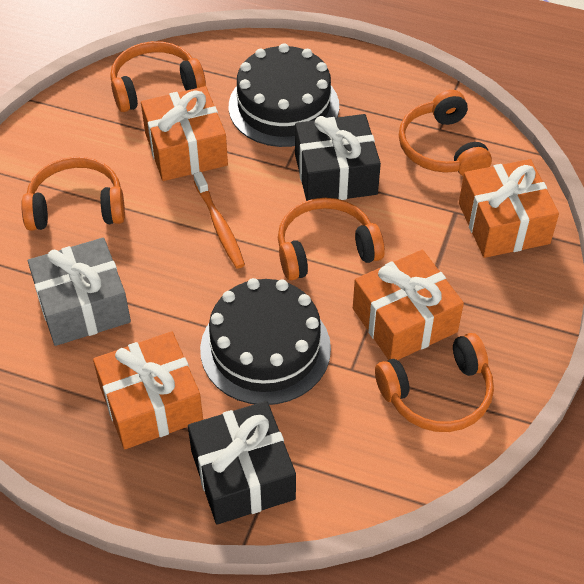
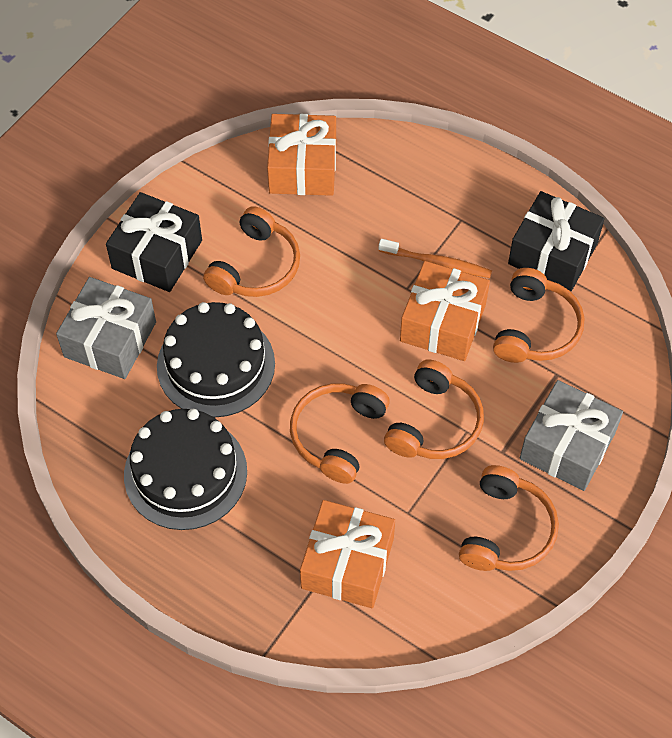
grey gift: 1 -> 2
orange gift: 4 -> 3

